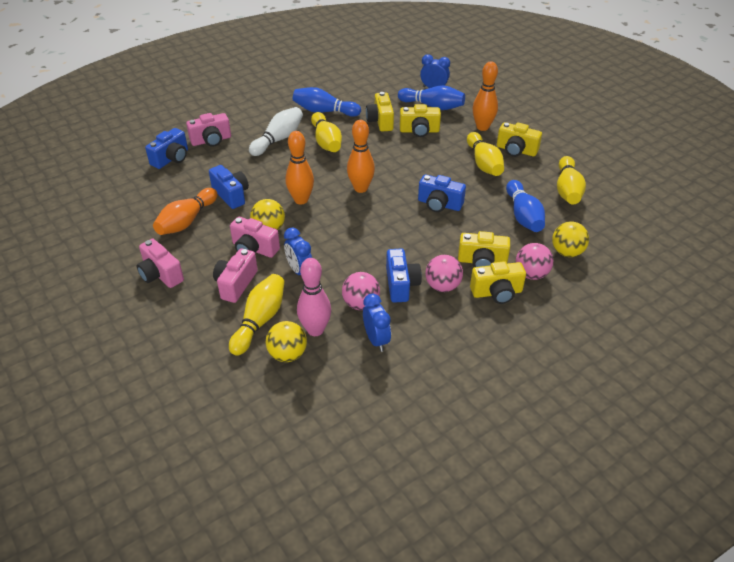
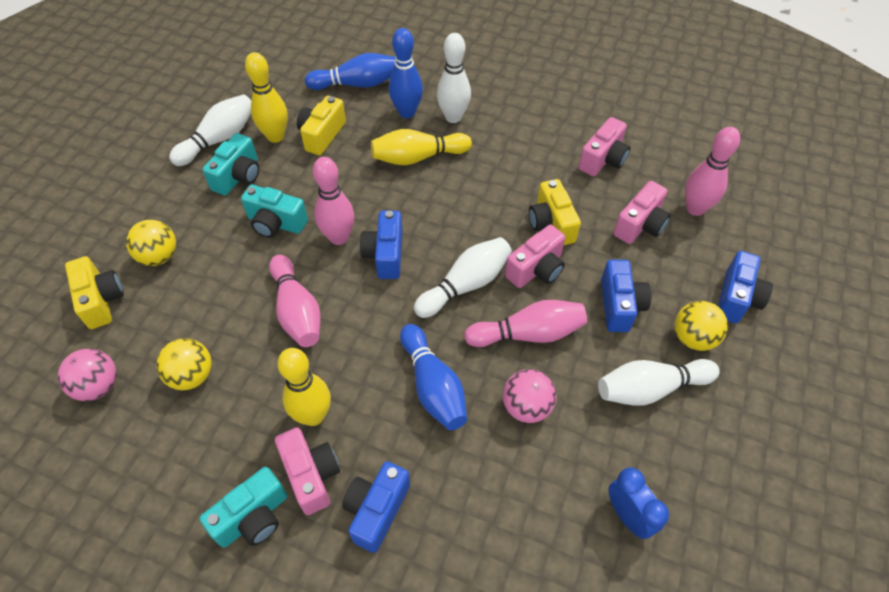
blue clock: 3 -> 1
orange bowling pin: 4 -> 0
pink ball: 3 -> 2
pink bowling pin: 1 -> 4
turquoise camera: 0 -> 3
white bowling pin: 1 -> 4
yellow bowling pin: 4 -> 3
yellow camera: 5 -> 3

